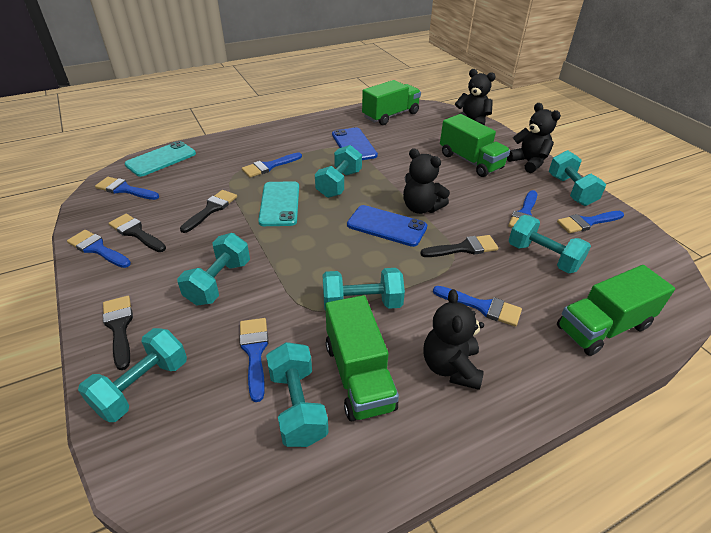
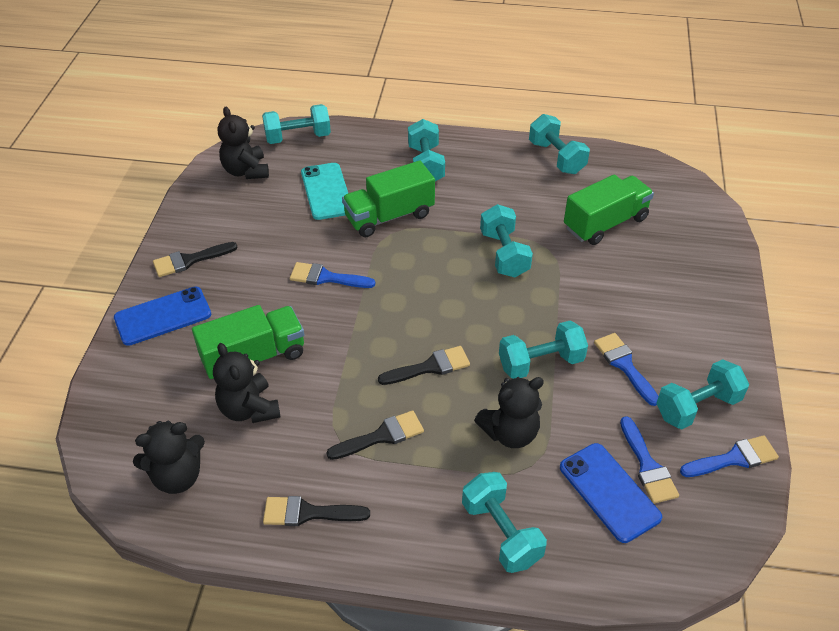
blue brush: 7 -> 4
green truck: 4 -> 3
turquoise phone: 2 -> 1

